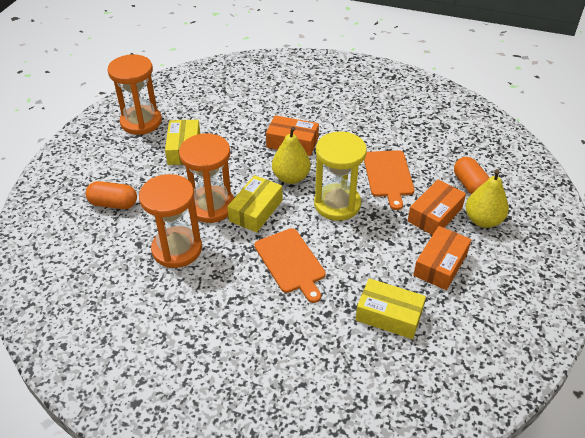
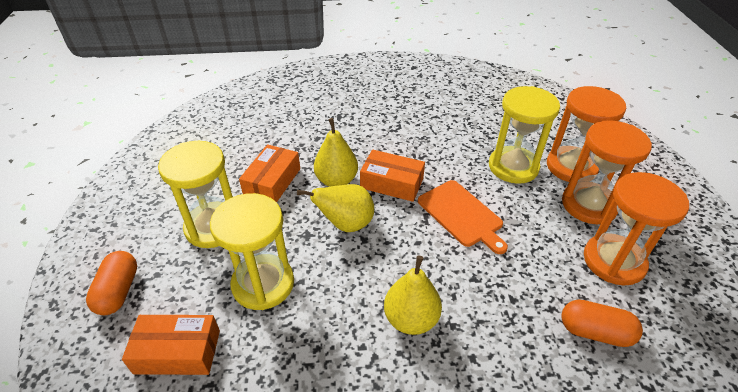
orange cutting board: 2 -> 1
yellow box: 3 -> 0
yellow hourglass: 1 -> 3
yellow pear: 2 -> 3

